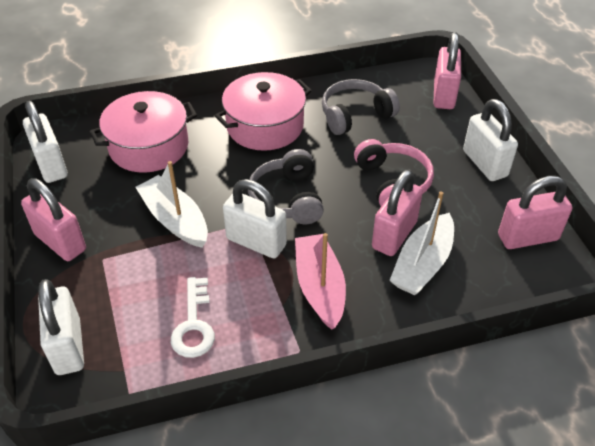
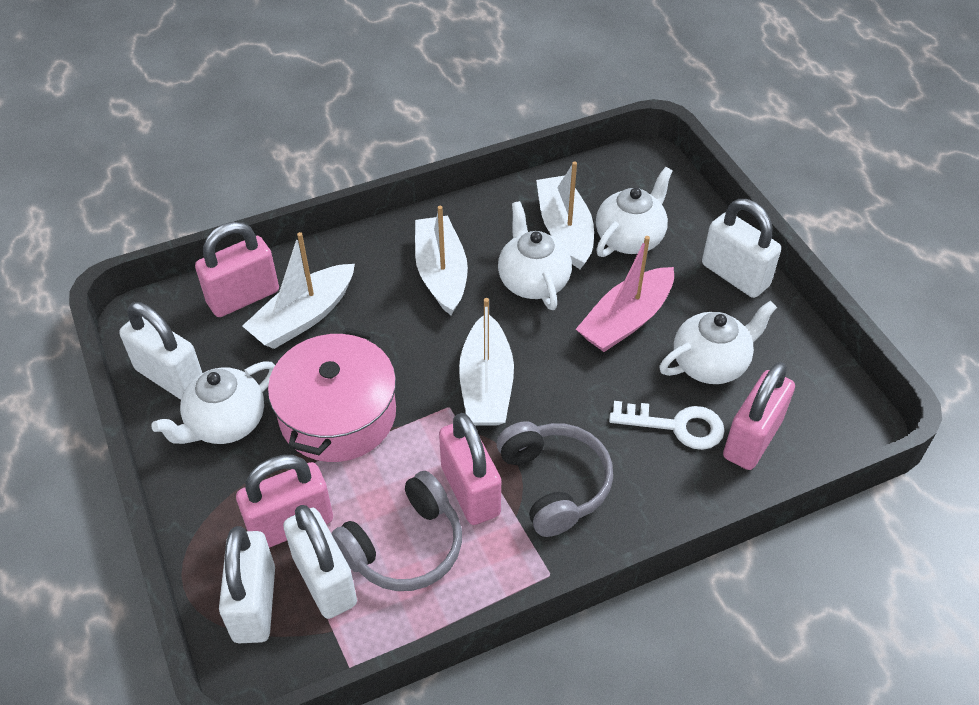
pink headphones: 1 -> 0
pink pot: 2 -> 1
white boat: 2 -> 4
white teapot: 0 -> 4

